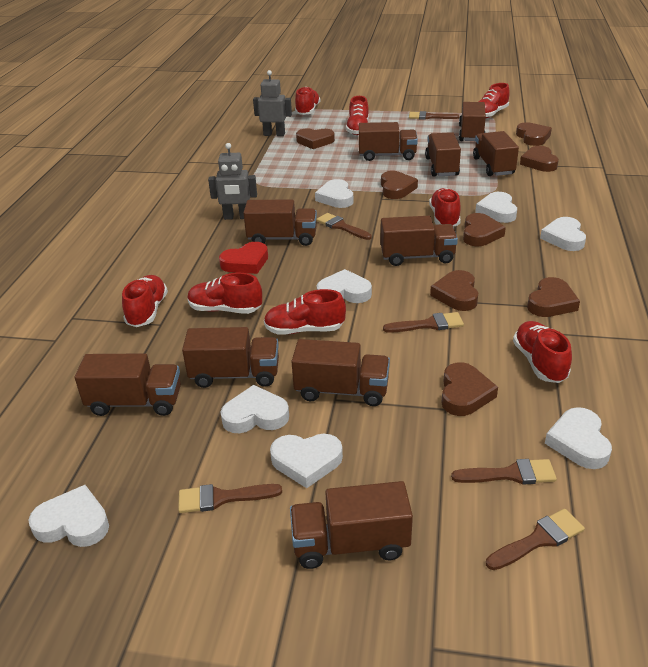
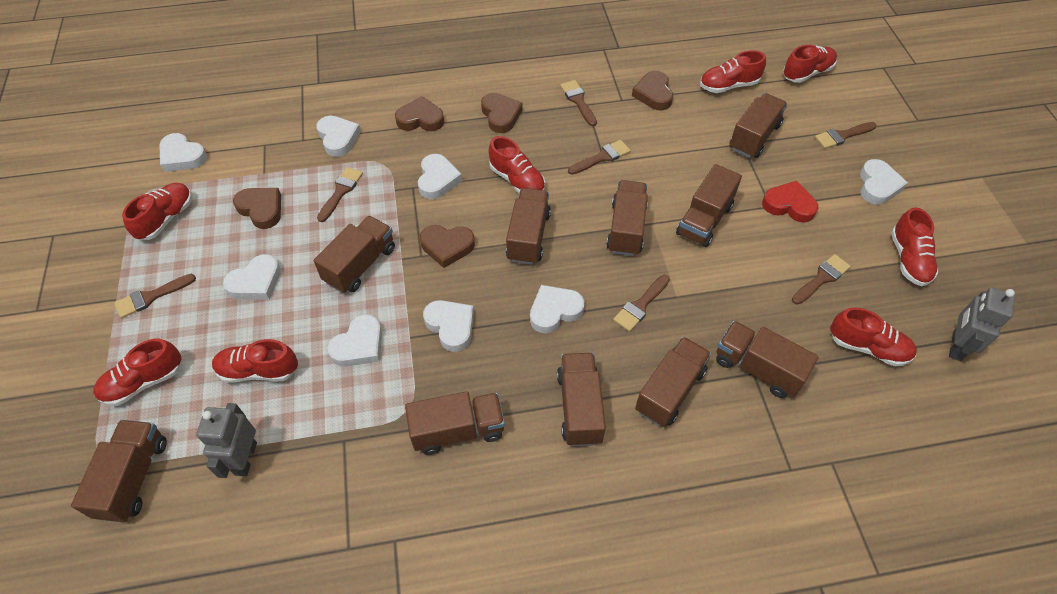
brown brush: 6 -> 7
brown heart: 8 -> 5

